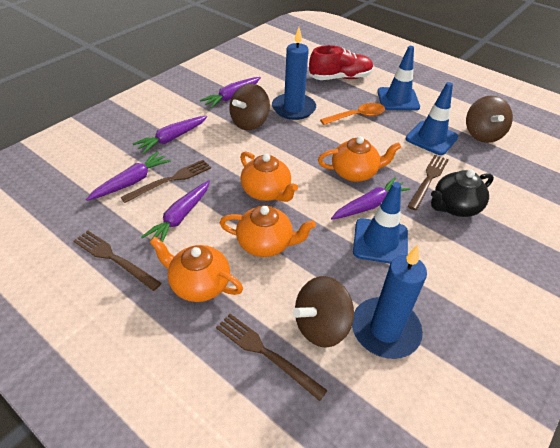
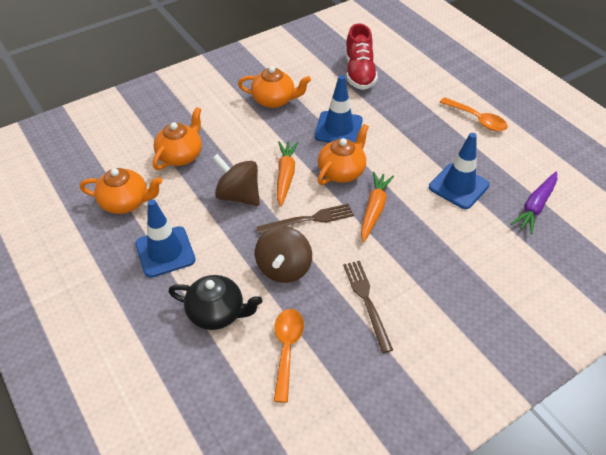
blue candle: 2 -> 0
brown fork: 4 -> 2
brown spinning top: 3 -> 2
orange carrot: 0 -> 2
orange spoon: 1 -> 2
purple carrot: 5 -> 1

